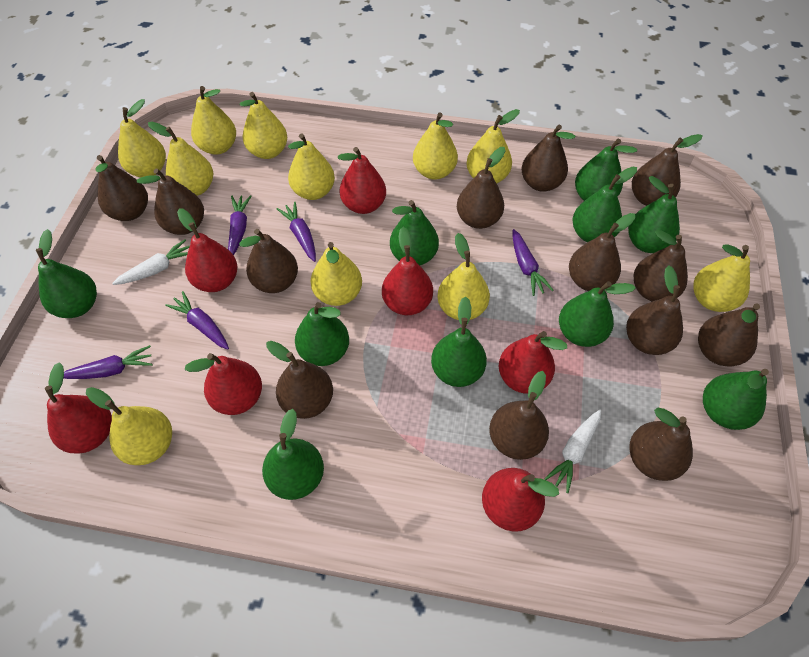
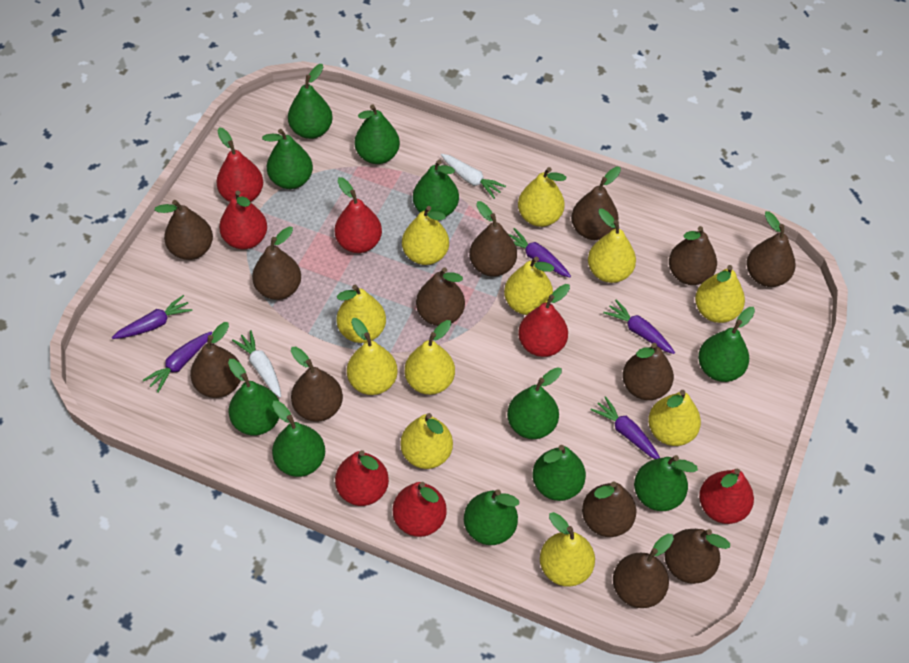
green pear: 10 -> 11

